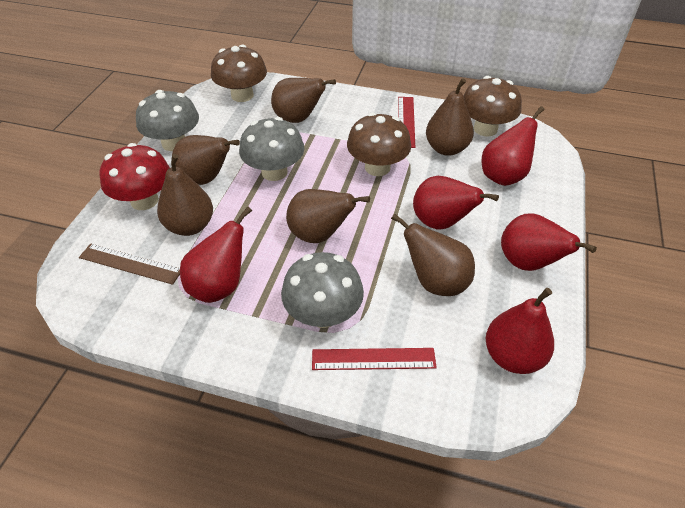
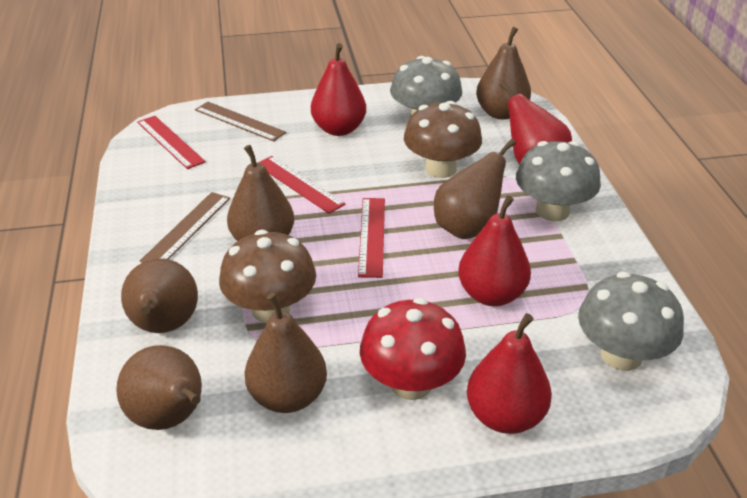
brown mushroom: 3 -> 2
brown ruler: 1 -> 2
red pear: 5 -> 4
red ruler: 2 -> 3

